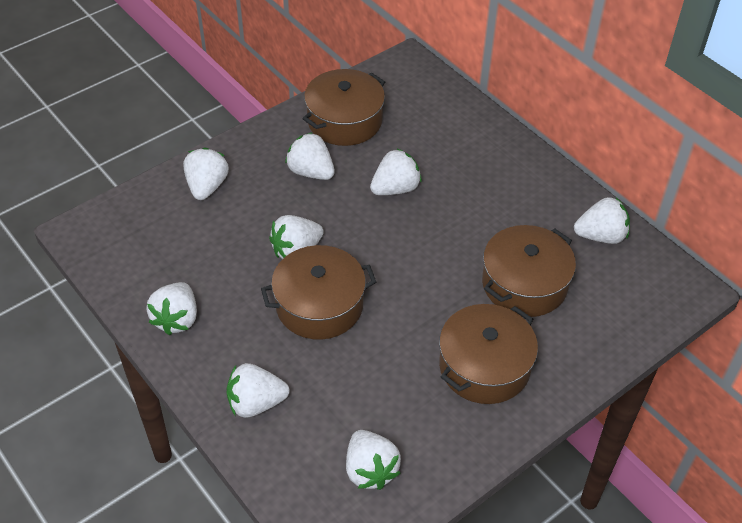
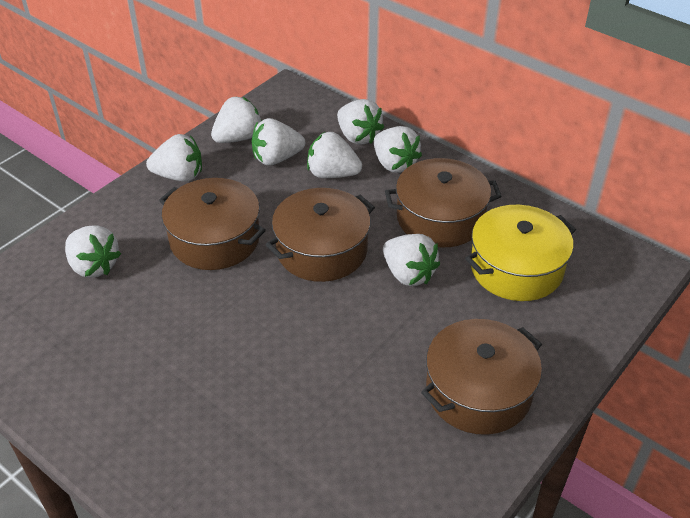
yellow pot: 0 -> 1

